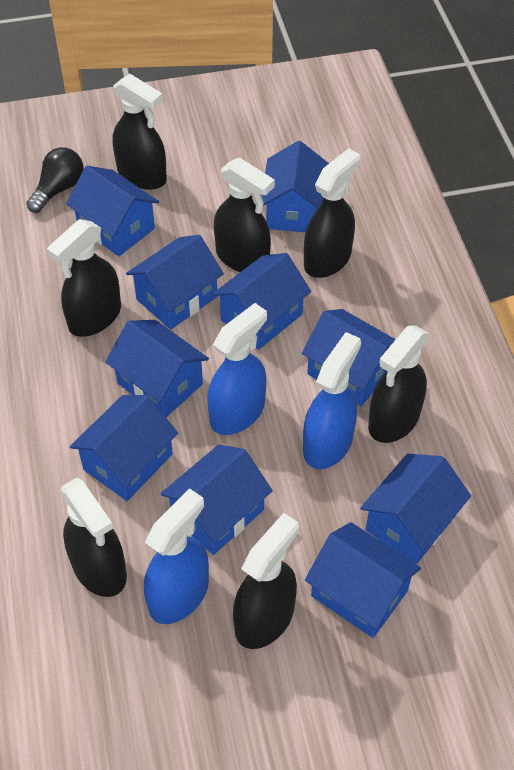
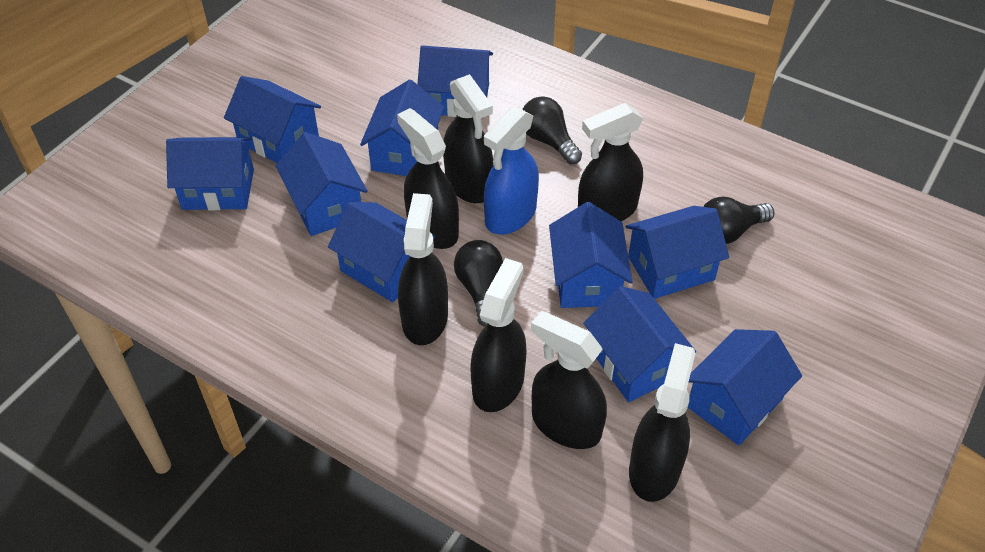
black light bulb: 1 -> 3
blue spray bottle: 3 -> 1

